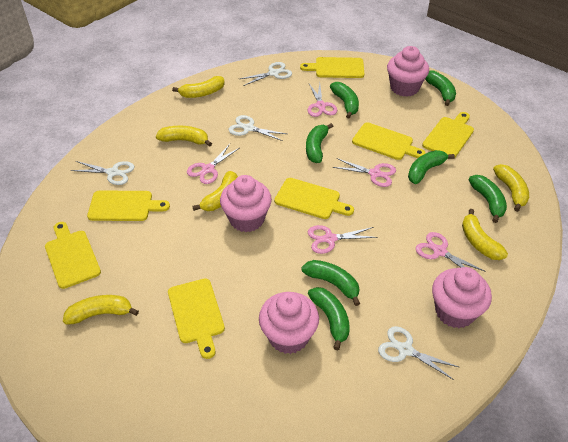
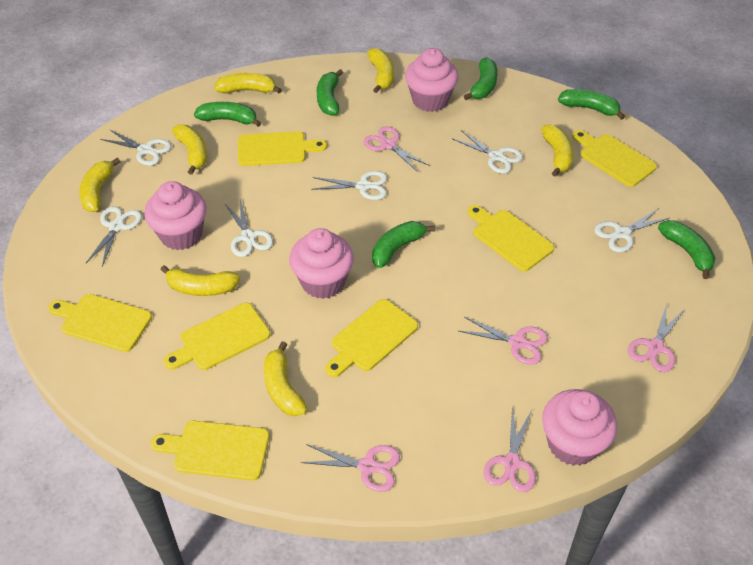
green banana: 7 -> 6
white scissors: 4 -> 6
yellow banana: 6 -> 7

